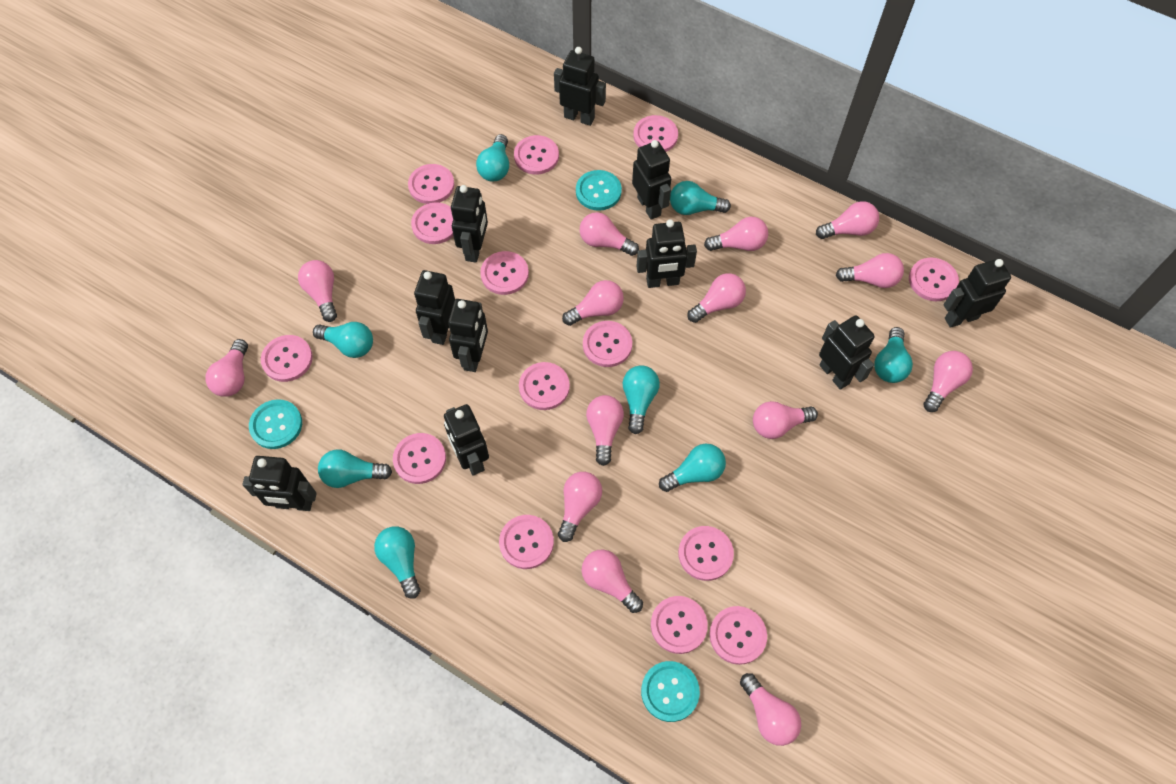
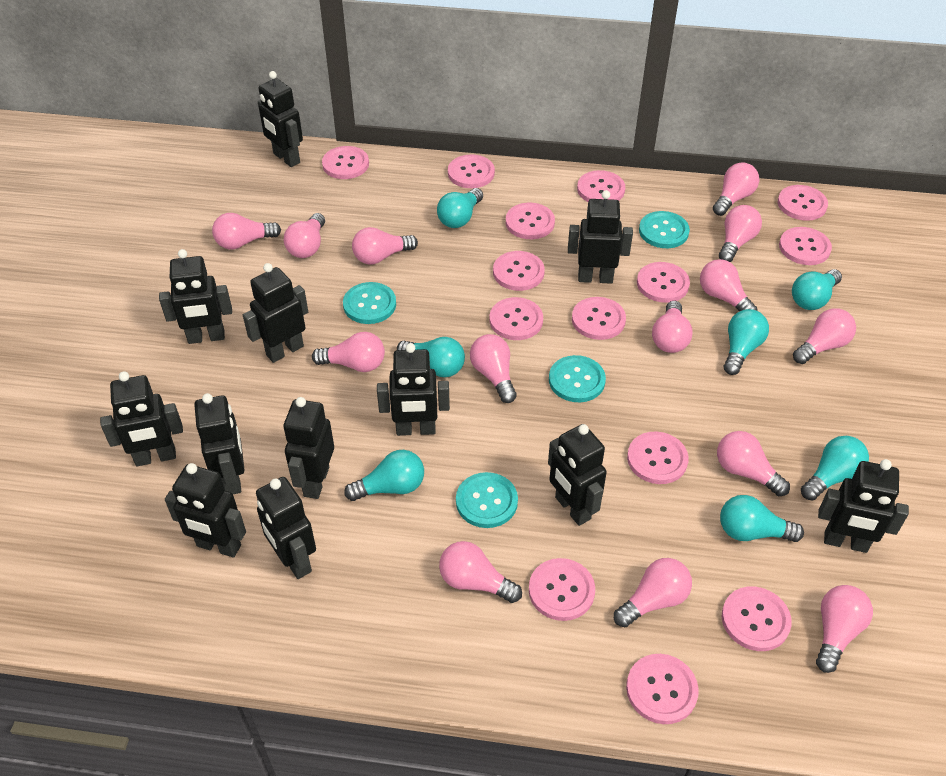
black robot: 10 -> 12
turquoise button: 3 -> 4
turquoise light bulb: 8 -> 7

